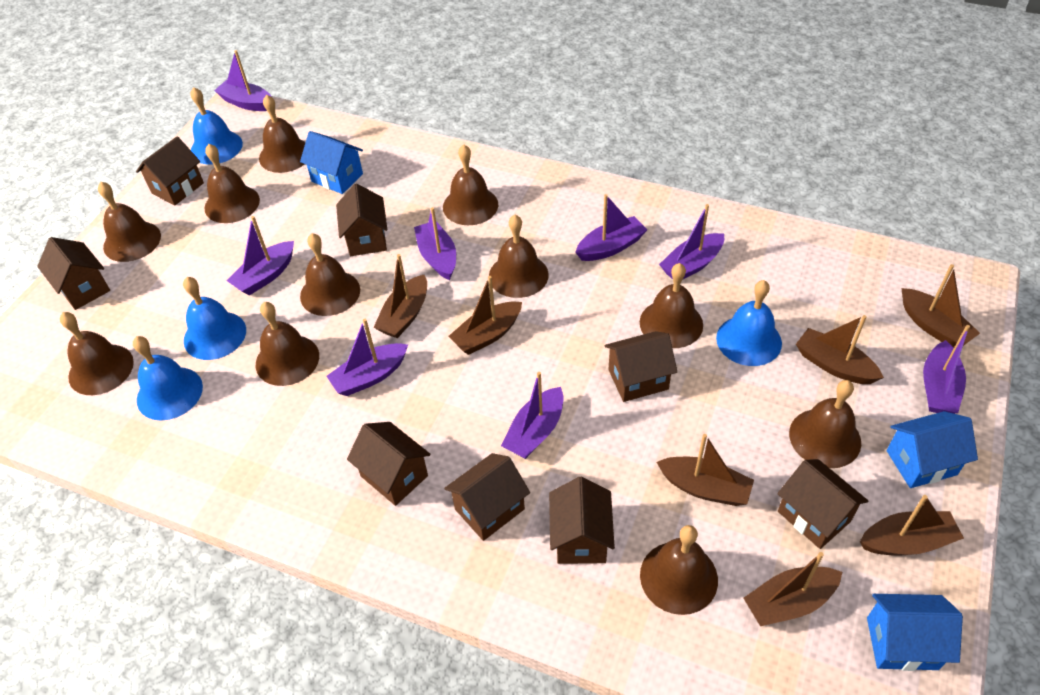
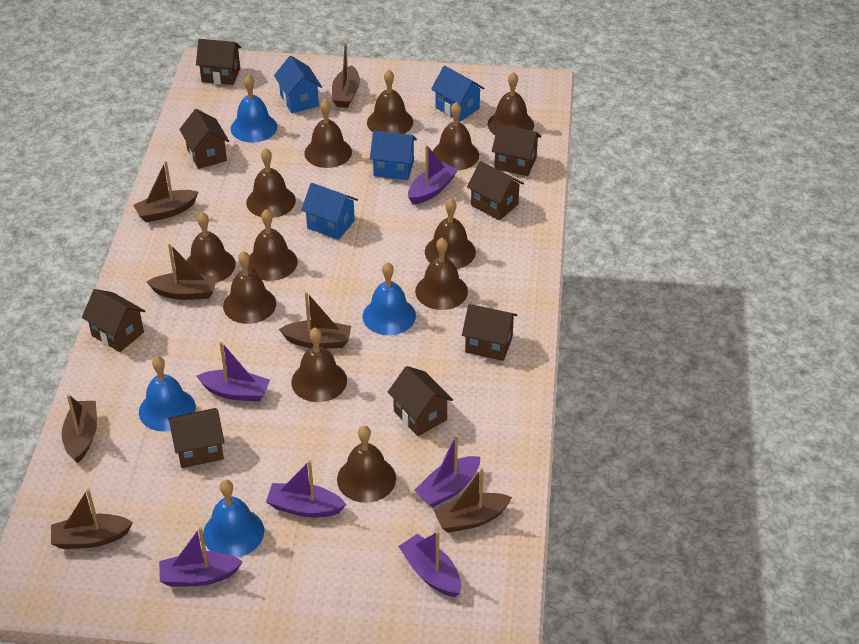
blue house: 3 -> 4
brown bell: 11 -> 12
purple boat: 8 -> 6

